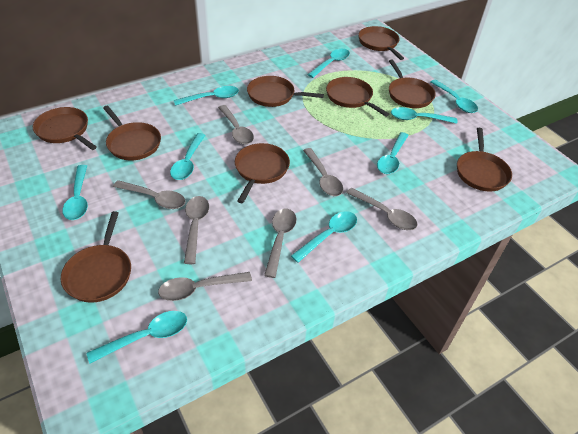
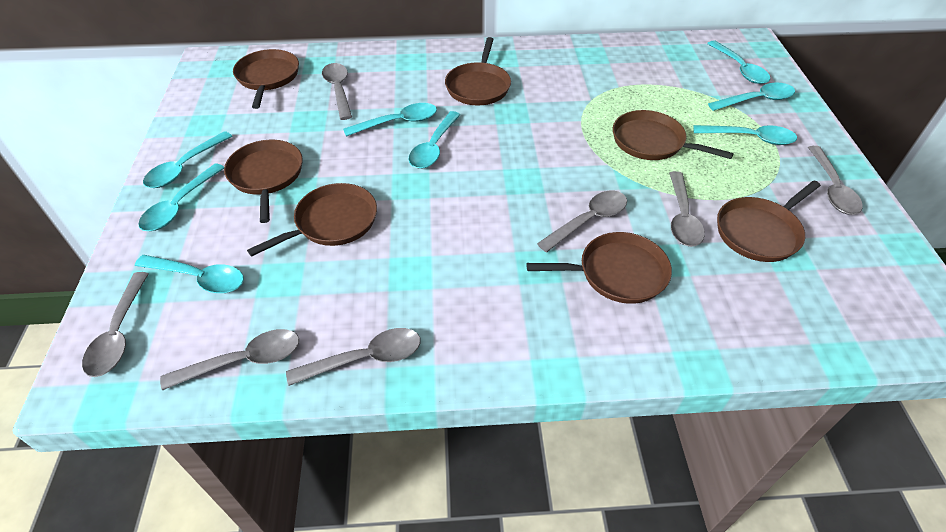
brown pan: 9 -> 7
turquoise spoon: 9 -> 8

